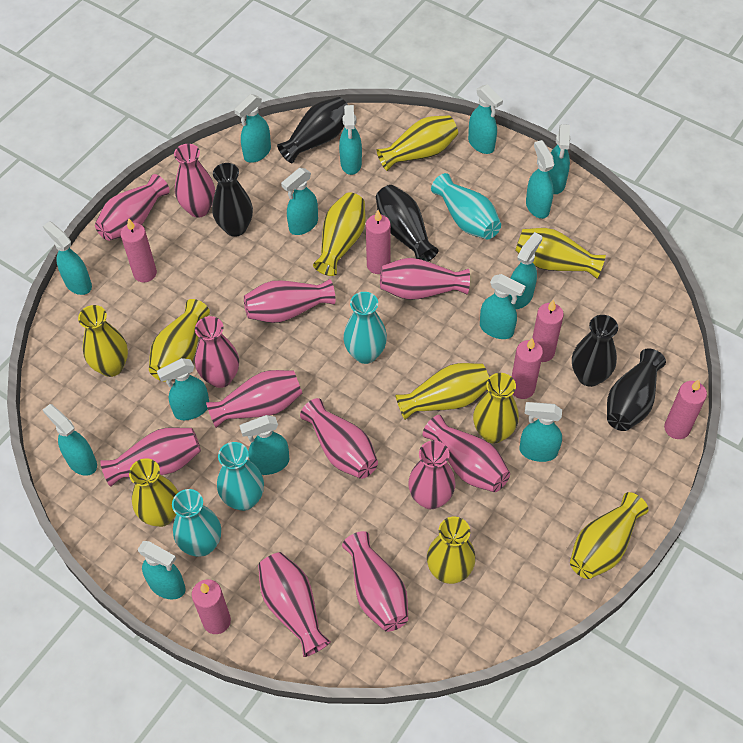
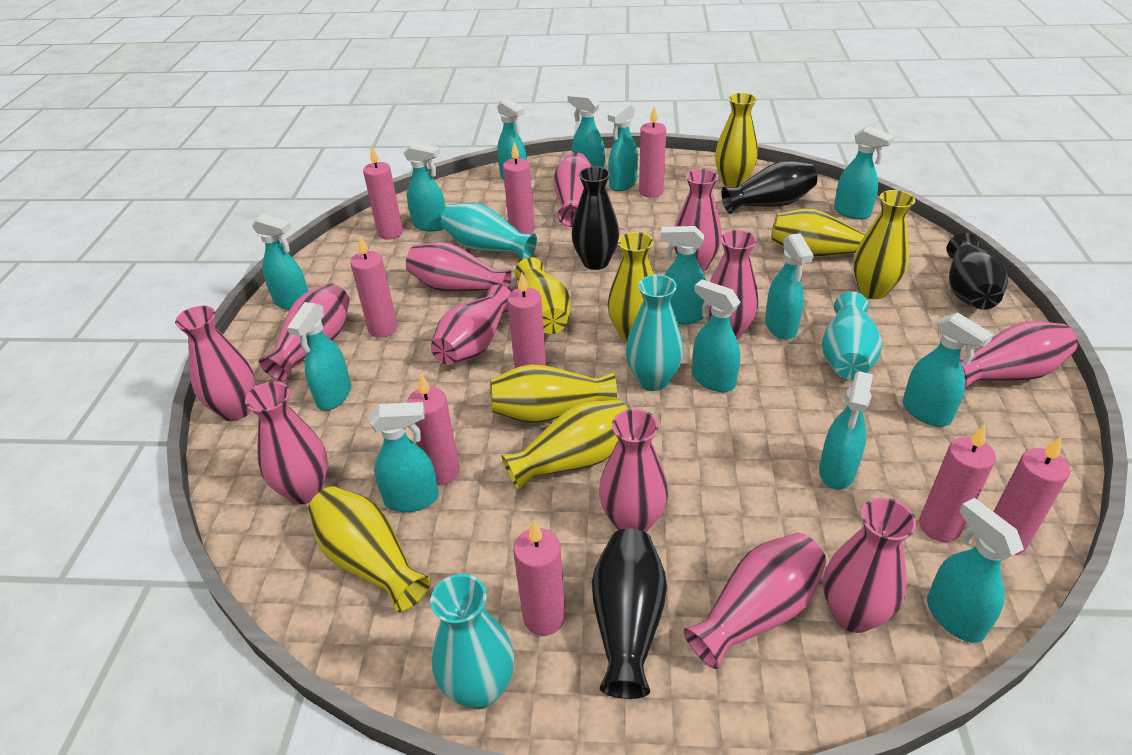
black vase: 5 -> 4
pink candle: 6 -> 9
yellow vase: 10 -> 8

